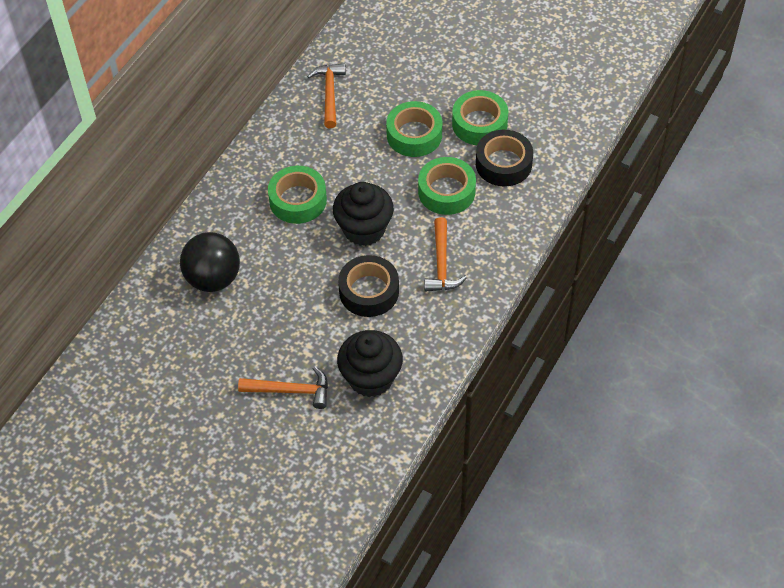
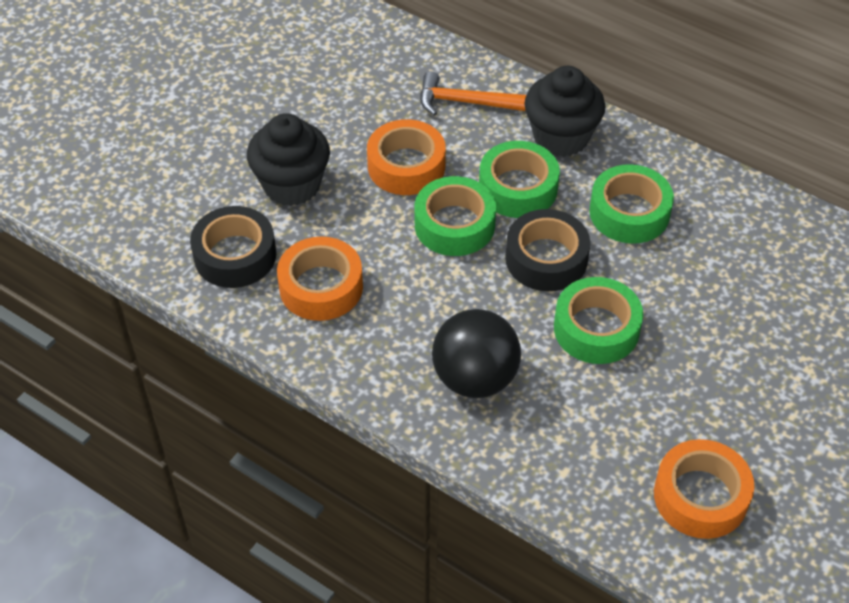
orange hammer: 3 -> 1
orange tape: 0 -> 3

